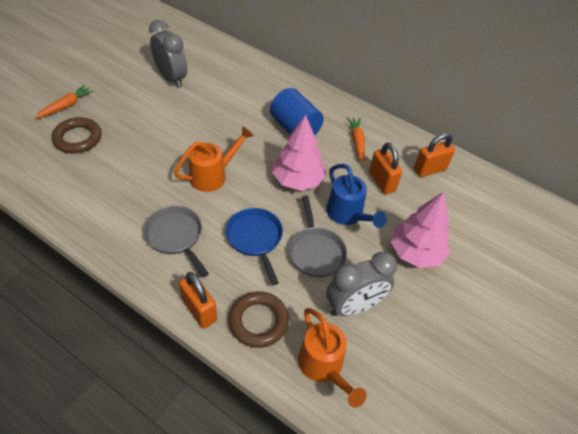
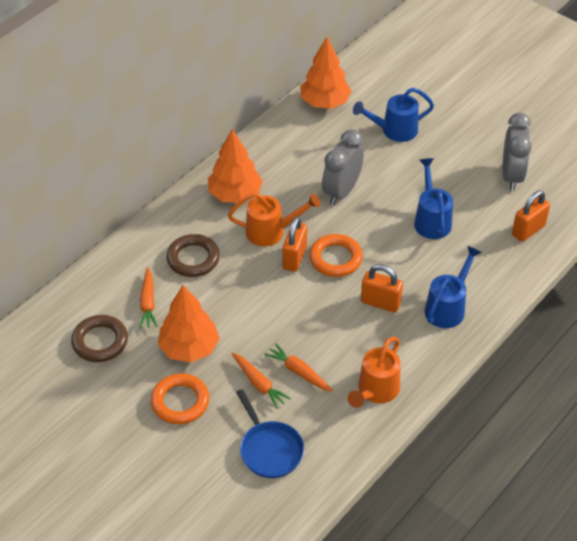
blue cylinder: 1 -> 0
blue watering can: 1 -> 3
grey pan: 2 -> 0
orange carrot: 2 -> 3
orange ring: 0 -> 2
orange tree: 0 -> 3
pink tree: 2 -> 0

